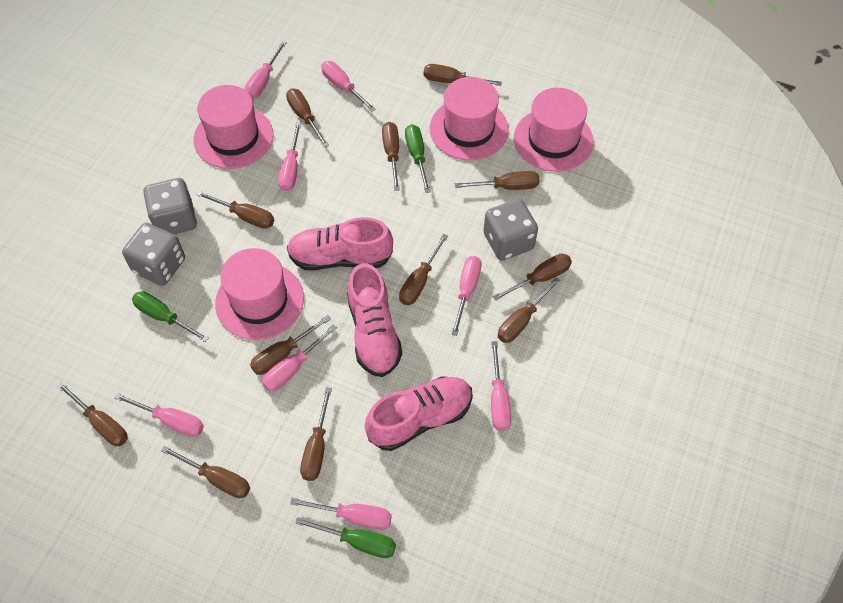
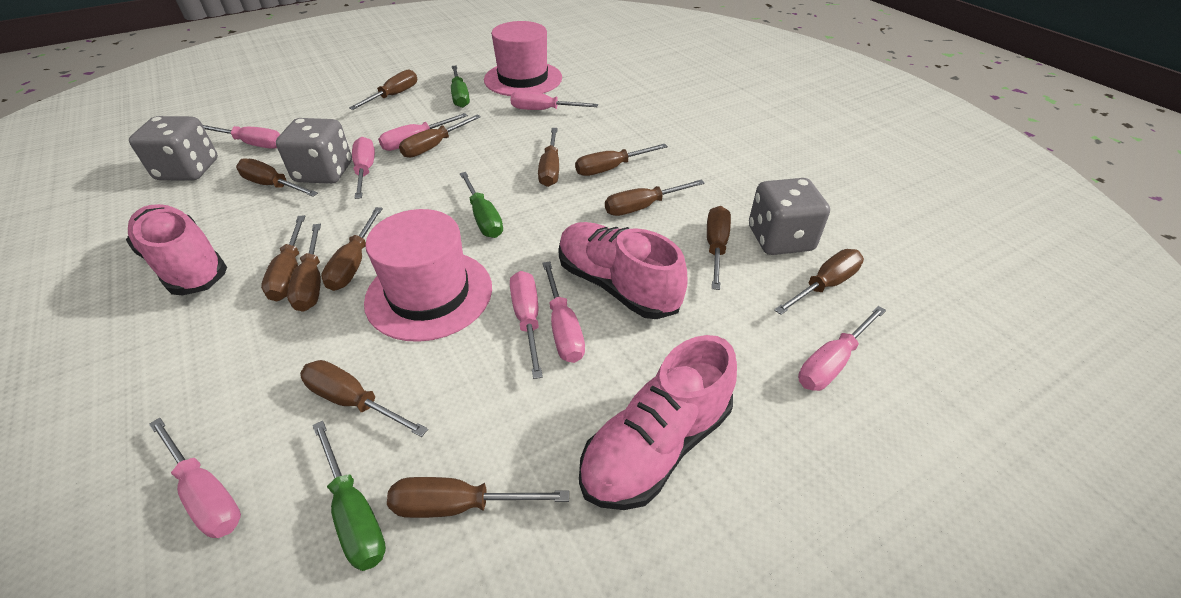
brown screwdriver: 12 -> 13
pink hat: 4 -> 2

